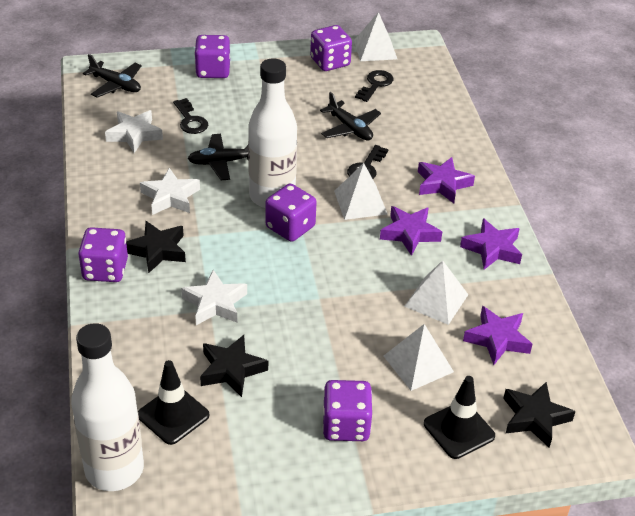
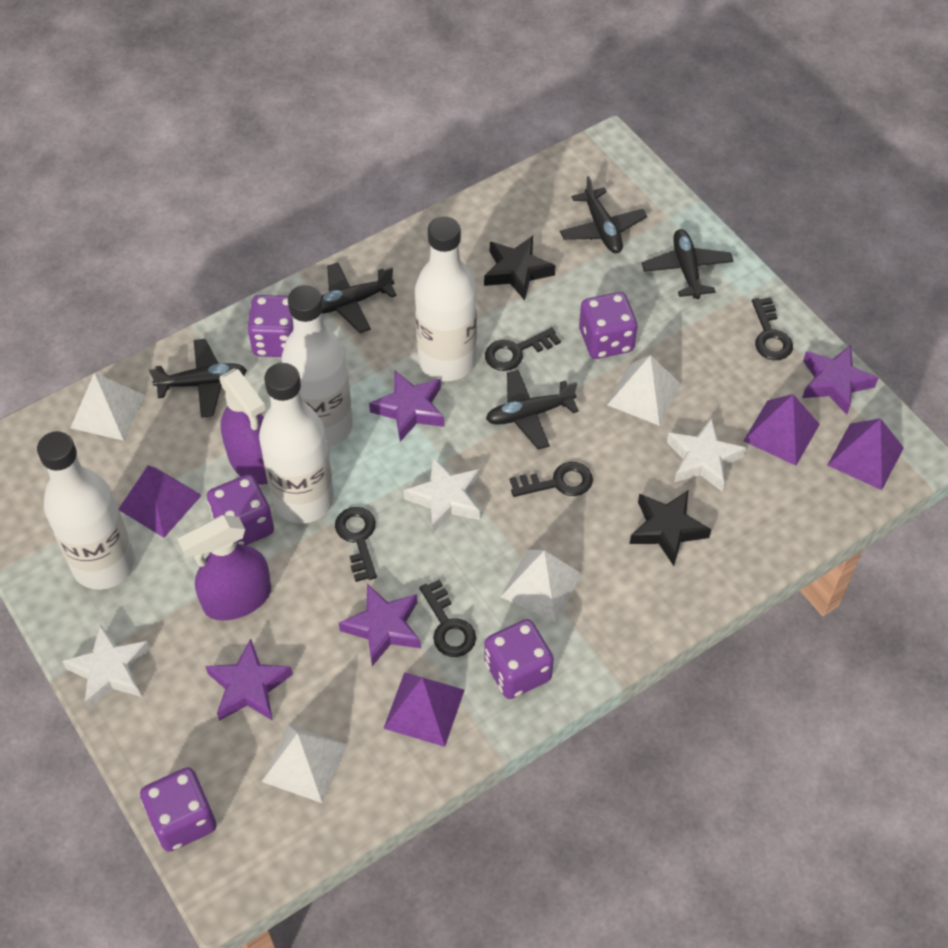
black key: 3 -> 5
black plane: 3 -> 5
black star: 3 -> 2
black traffic cone: 2 -> 0
purple pyramid: 0 -> 4
purple spray bottle: 0 -> 2
white bottle: 2 -> 4

